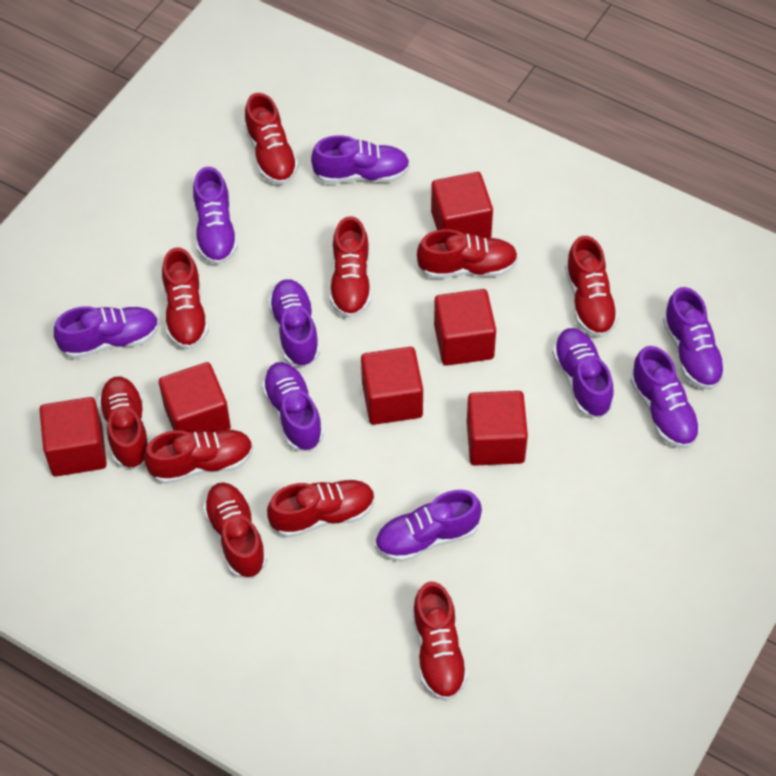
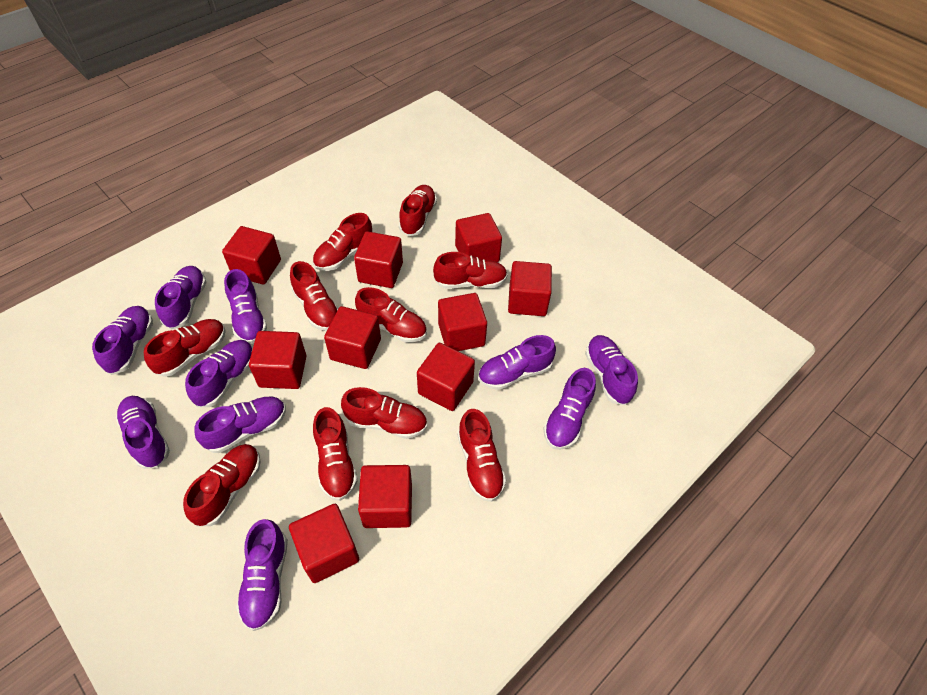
purple shoe: 9 -> 10
red cube: 6 -> 10

